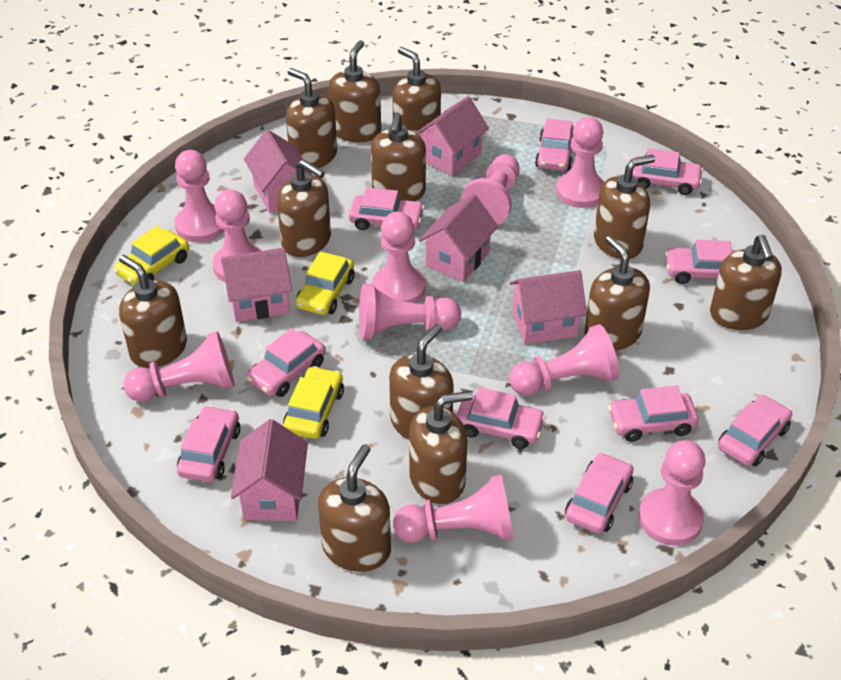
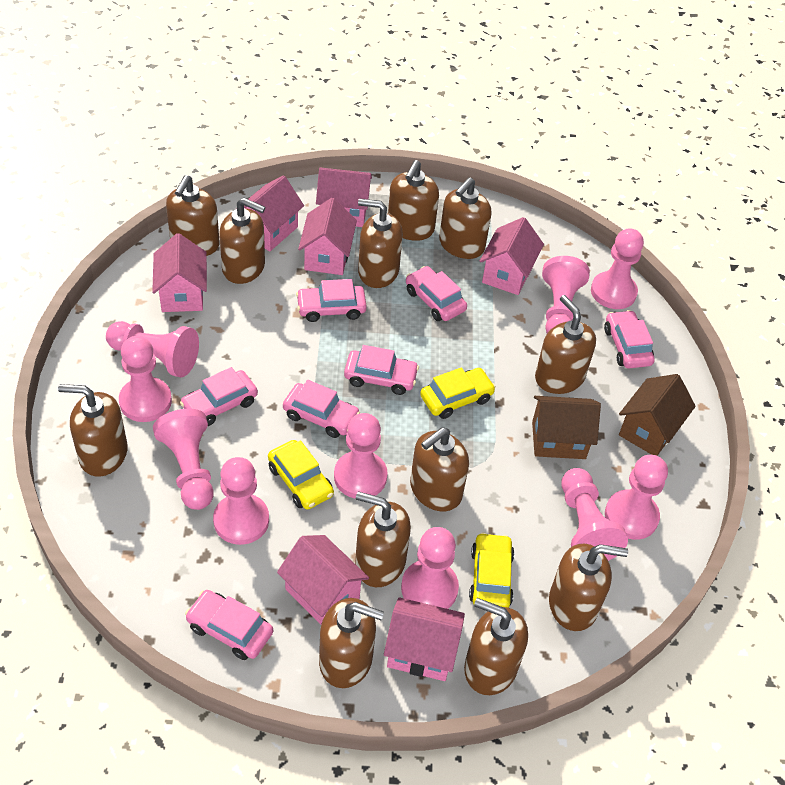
brown house: 0 -> 2
pink car: 10 -> 7
pink house: 6 -> 7

